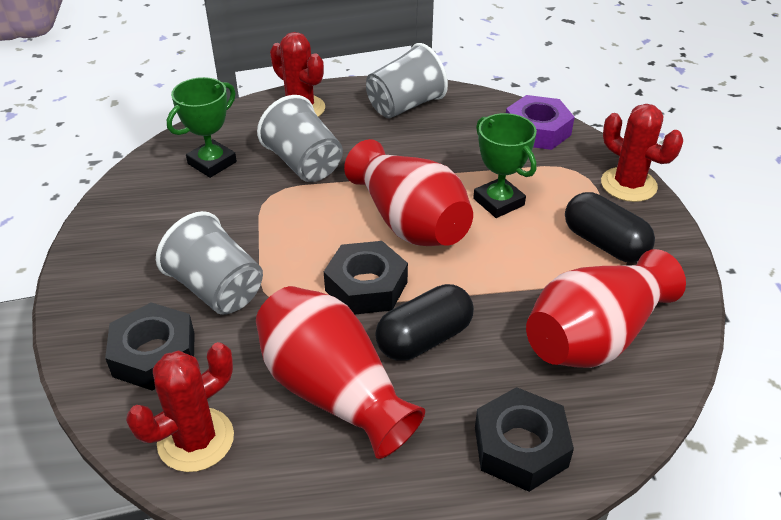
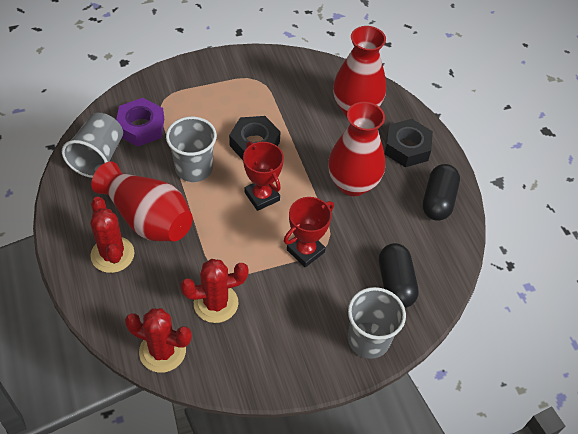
black nut: 3 -> 2
green trophy: 2 -> 0
red trophy: 0 -> 2

